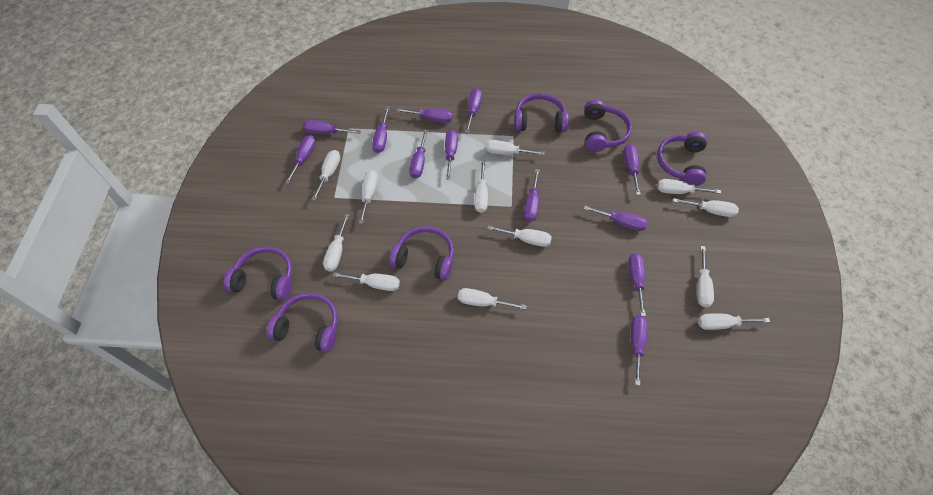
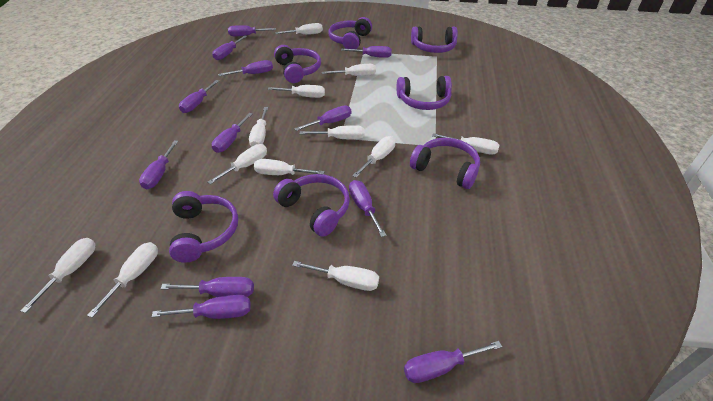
purple headphones: 6 -> 7

